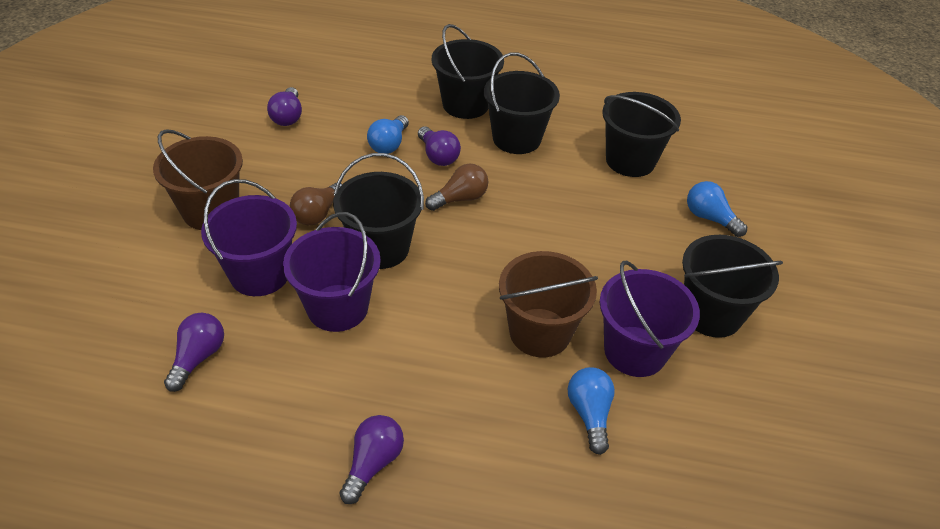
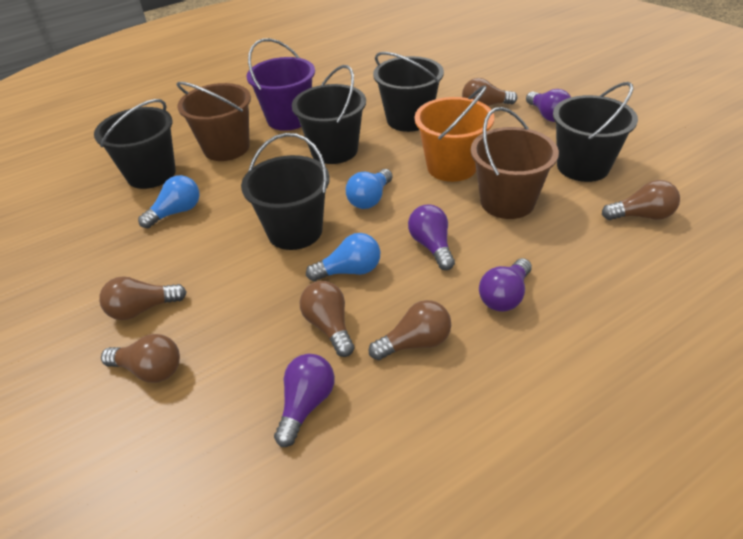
brown light bulb: 2 -> 6
orange bucket: 0 -> 1
purple bucket: 3 -> 1

